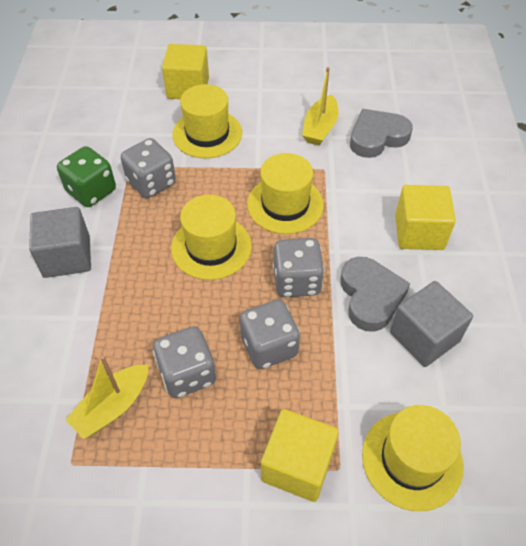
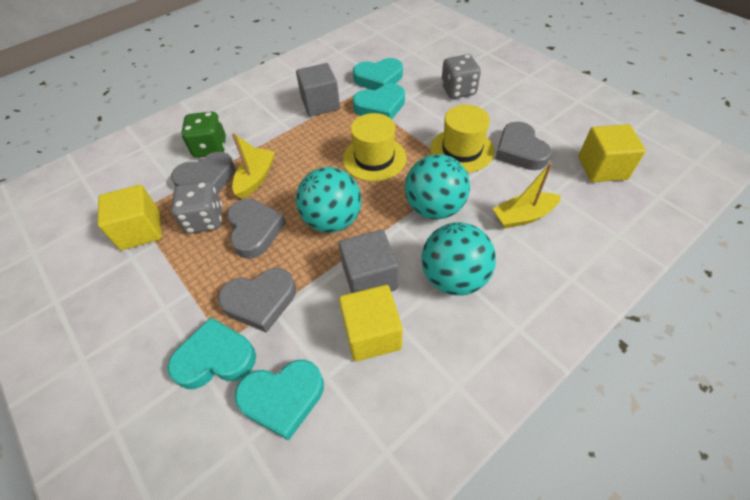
grey dice: 4 -> 2
grey heart: 2 -> 4
turquoise ball: 0 -> 3
turquoise heart: 0 -> 4
yellow hat: 4 -> 2

